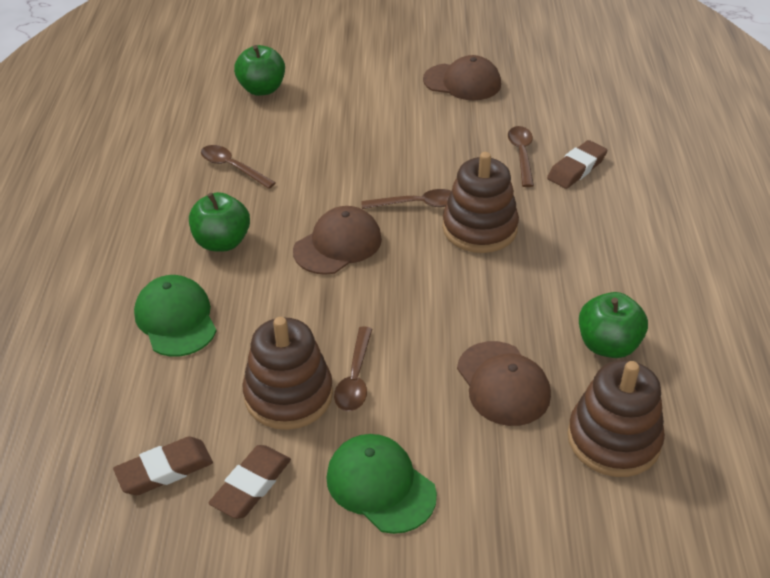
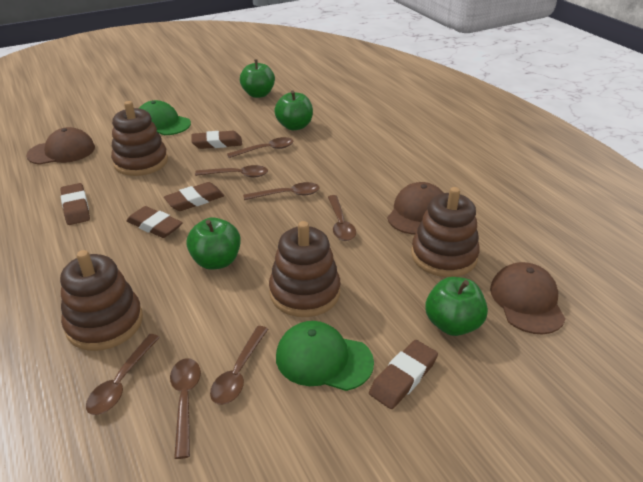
brown eraser: 3 -> 5
brown spoon: 4 -> 7
brown stacking toy: 3 -> 4
green apple: 3 -> 4

